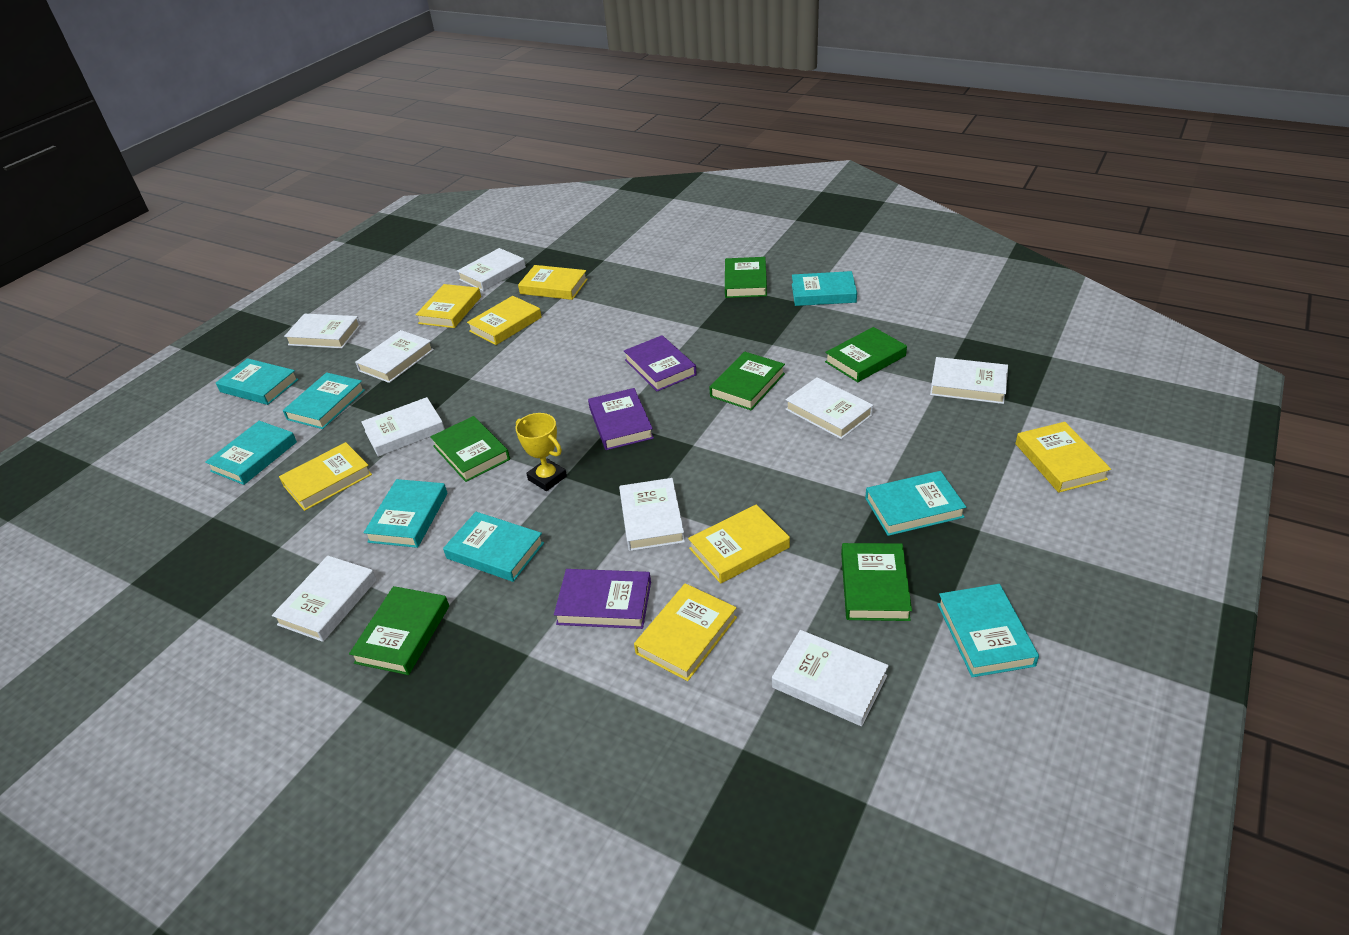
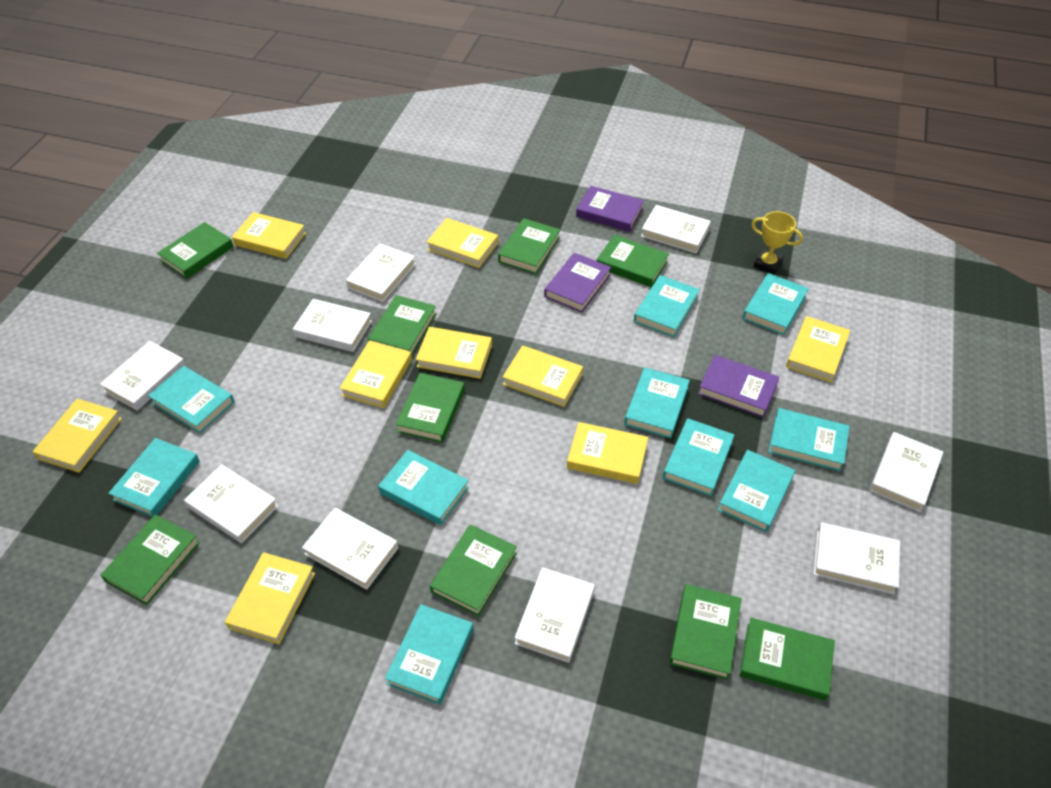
green book: 6 -> 9
turquoise book: 8 -> 10
yellow book: 7 -> 9

